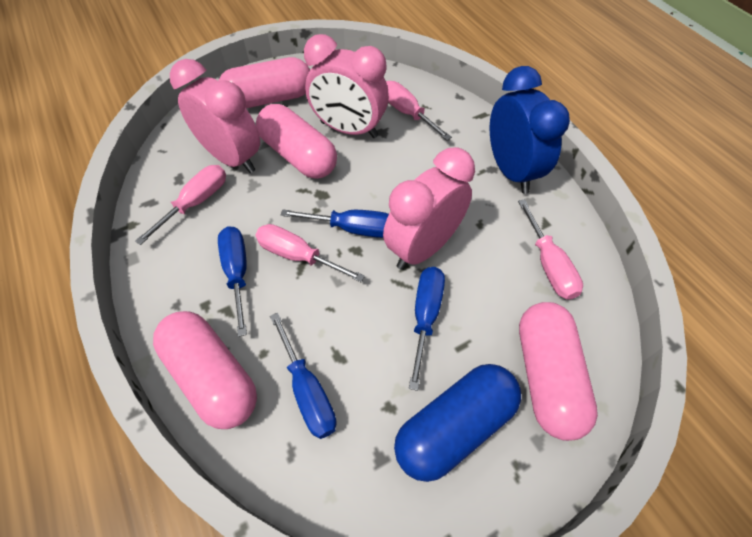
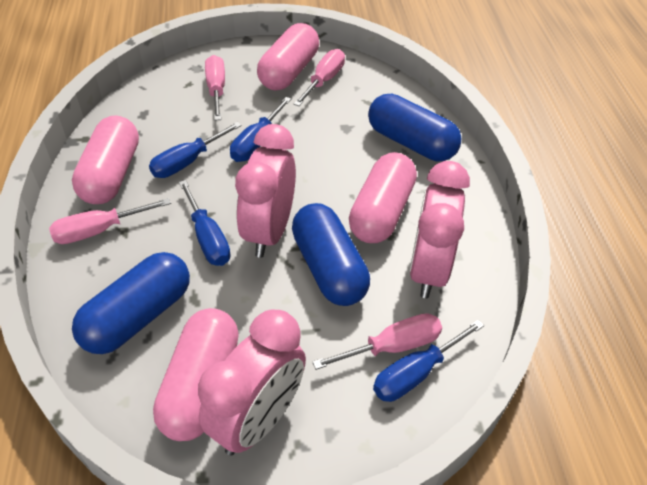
blue capsule: 1 -> 3
blue clock: 1 -> 0

